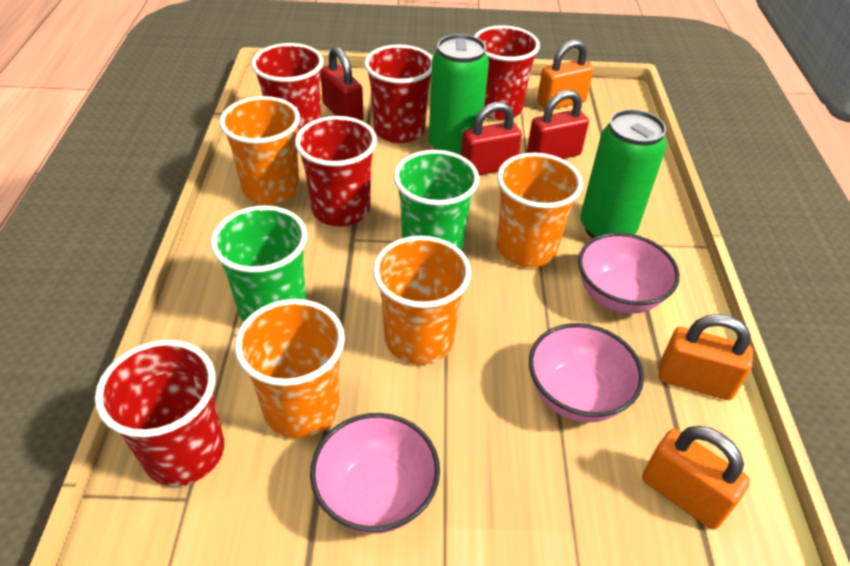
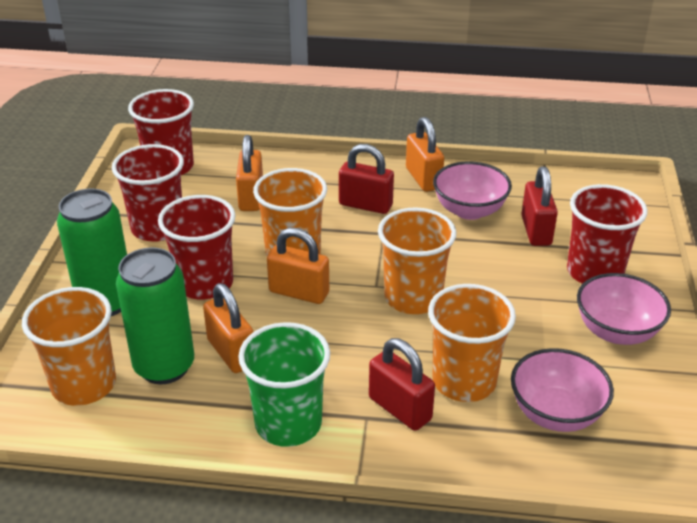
green cup: 2 -> 1
orange padlock: 3 -> 4
red cup: 5 -> 4

